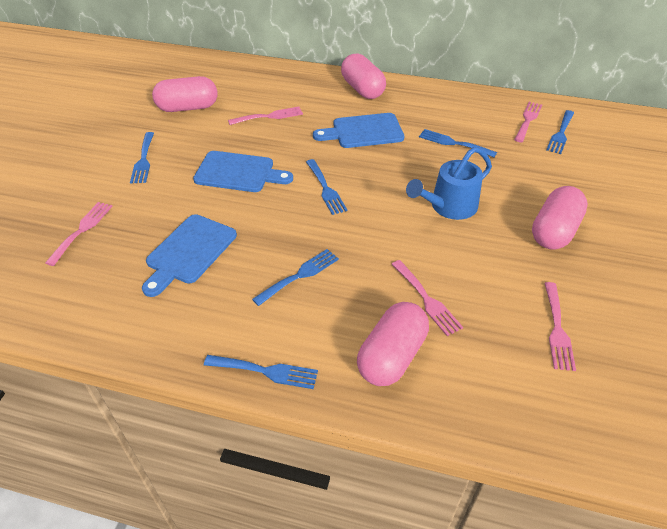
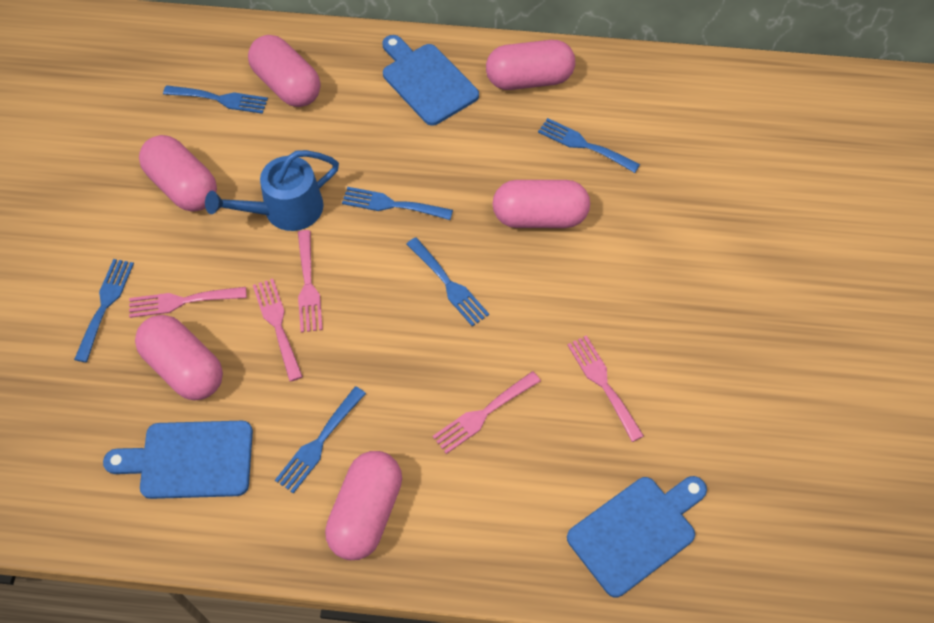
pink capsule: 4 -> 6

